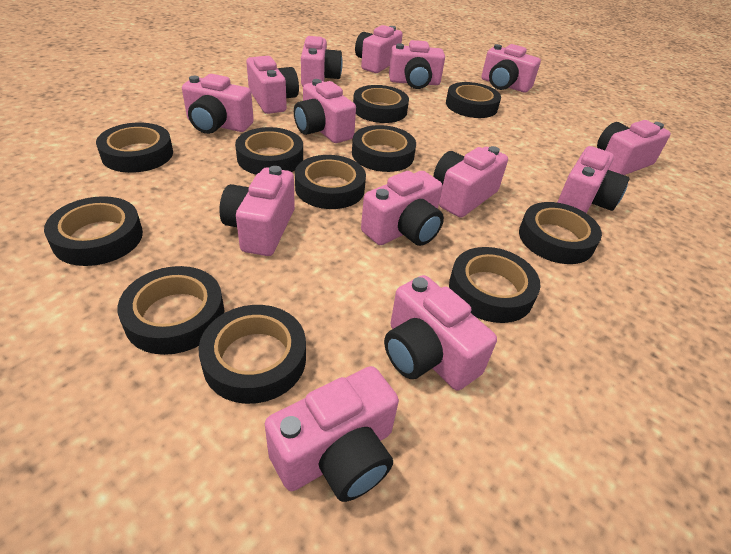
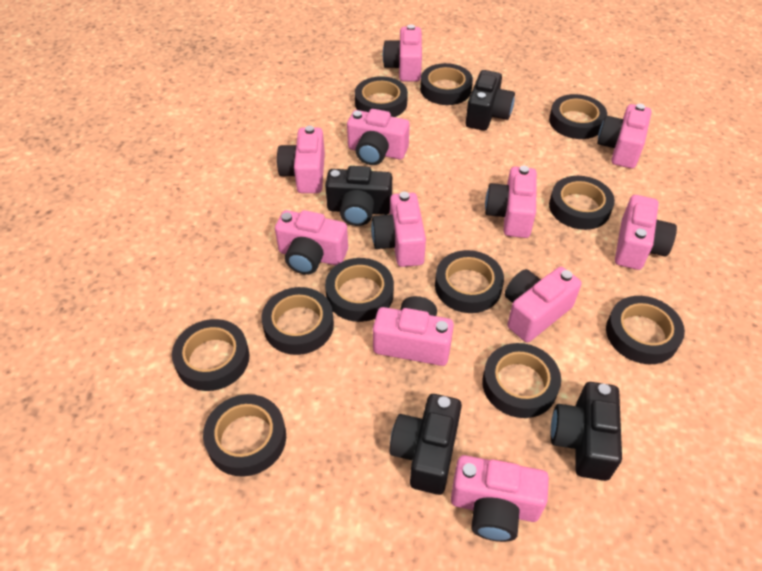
black camera: 0 -> 4
pink camera: 14 -> 11

